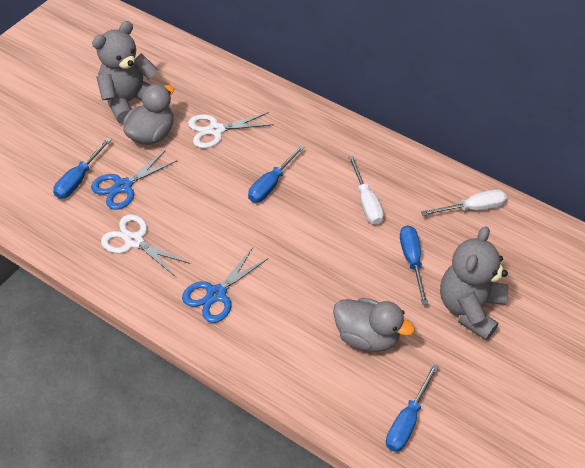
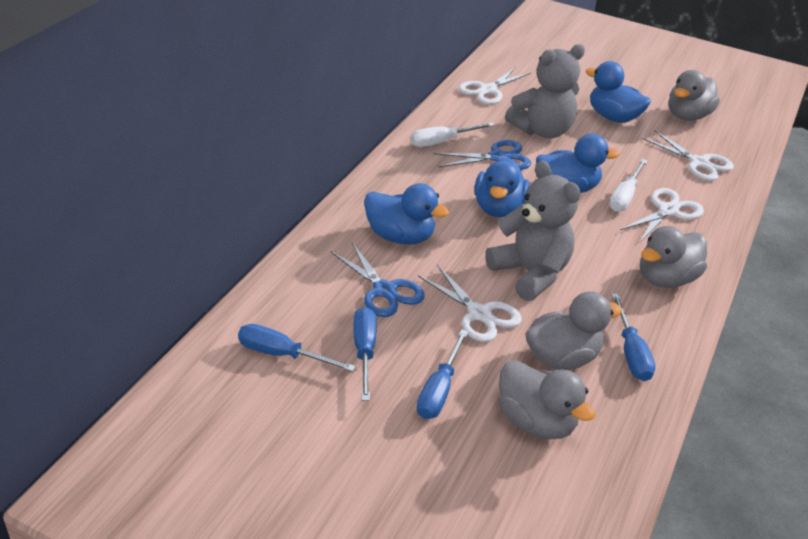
blue duck: 0 -> 4
grey duck: 2 -> 4
white scissors: 2 -> 4

